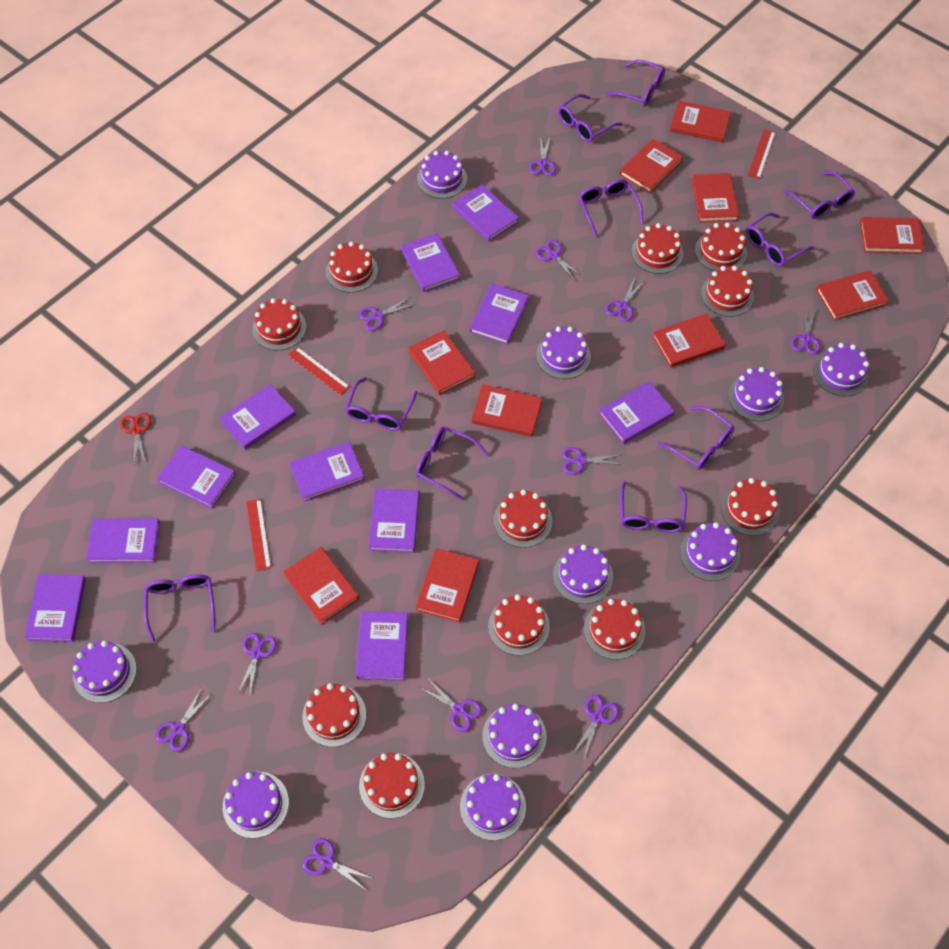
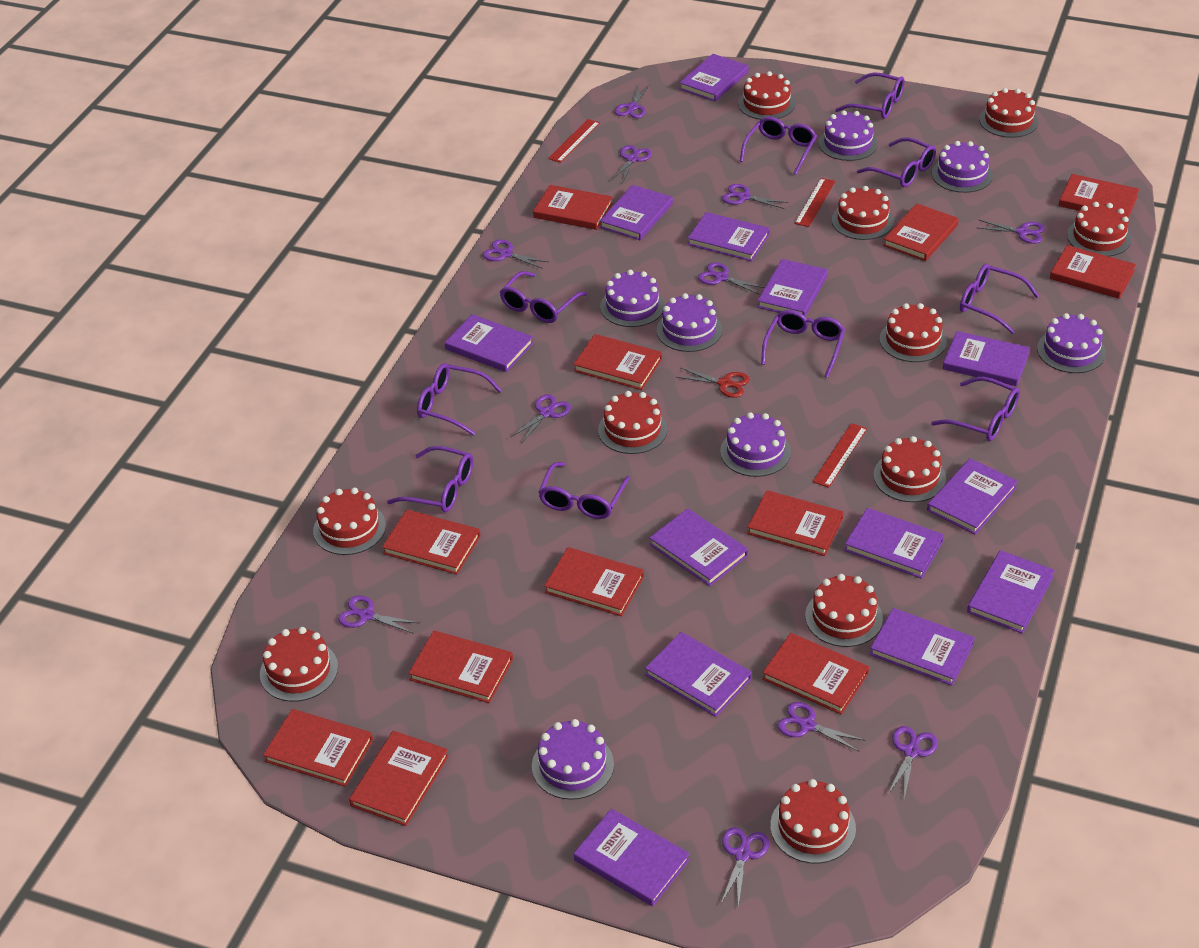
purple book: 11 -> 13
purple cake: 10 -> 7
red book: 10 -> 12

